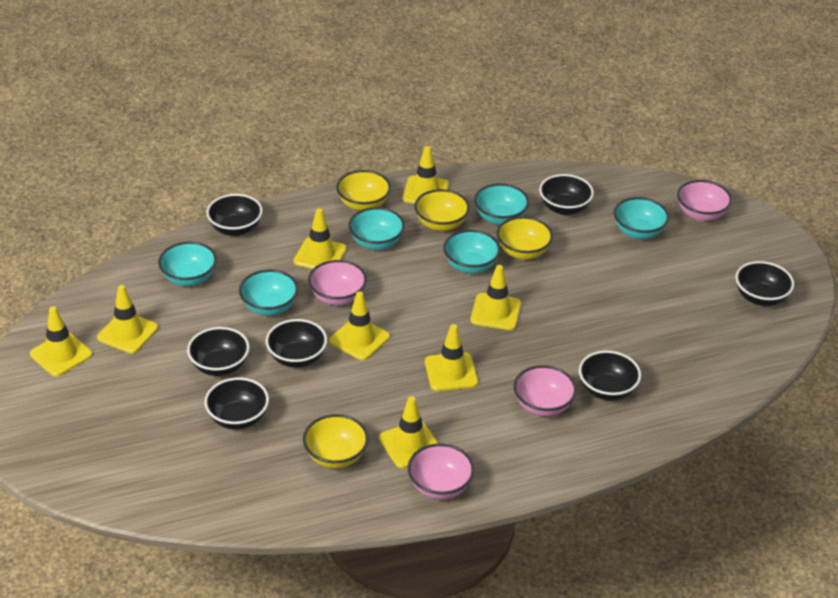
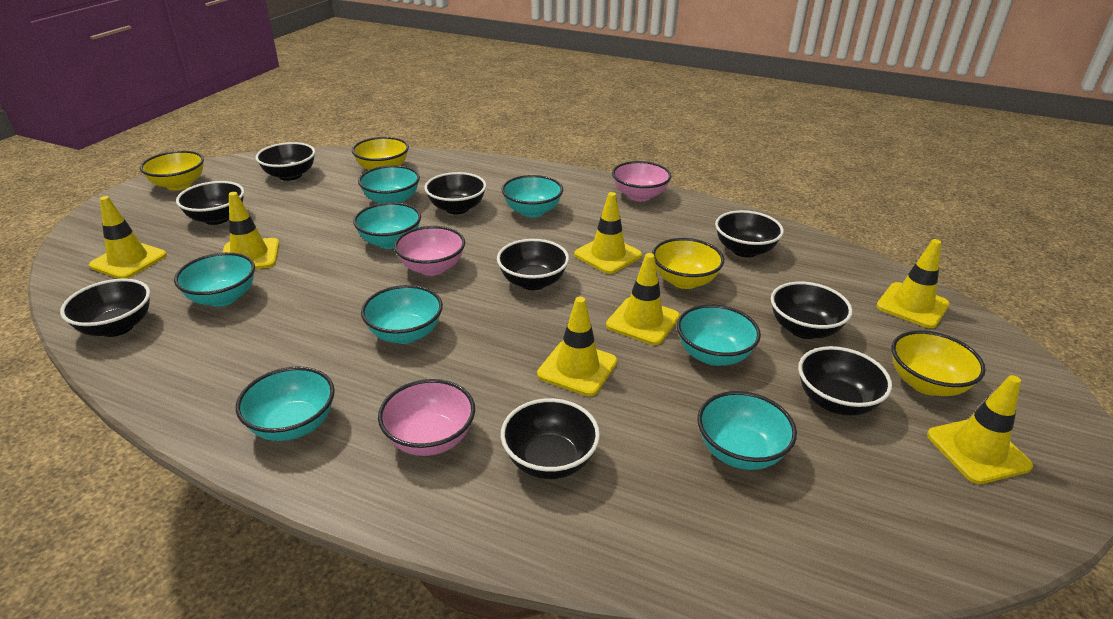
black bowl: 7 -> 9
pink bowl: 4 -> 3
turquoise bowl: 6 -> 8
yellow traffic cone: 8 -> 7

